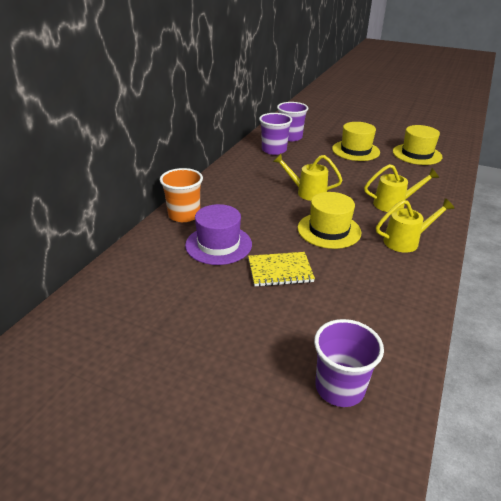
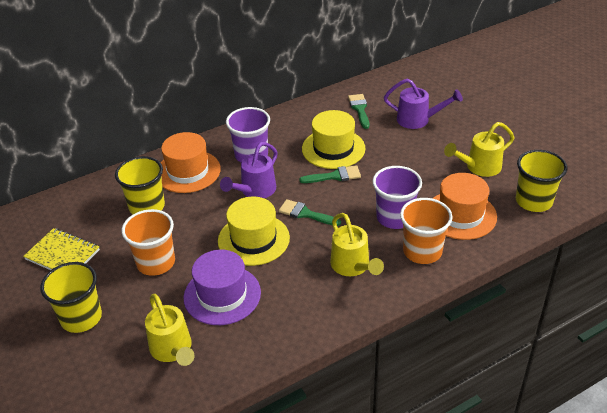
green brush: 0 -> 3
orange cup: 1 -> 2
orange hat: 0 -> 2
purple cup: 3 -> 2
purple watering can: 0 -> 2
yellow cup: 0 -> 3
yellow hat: 3 -> 2

